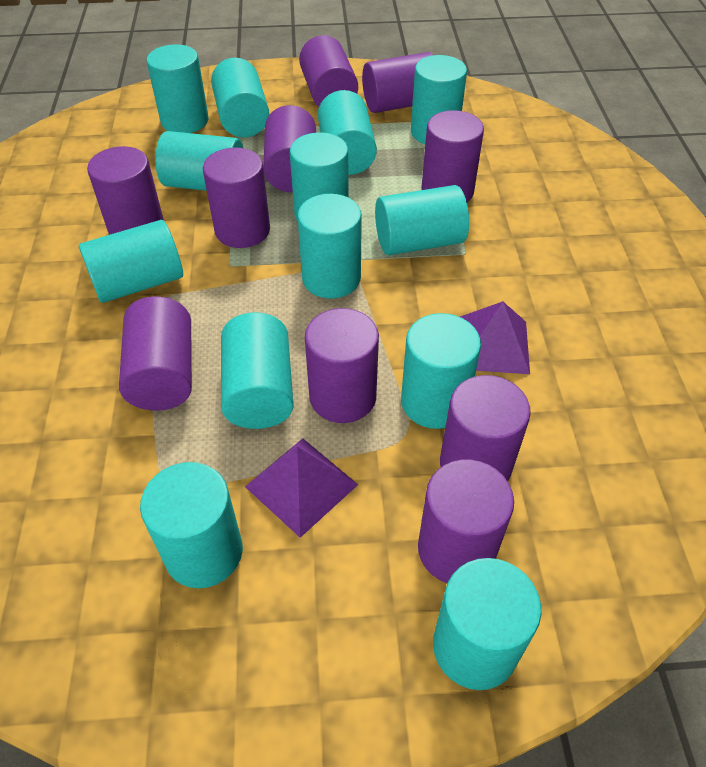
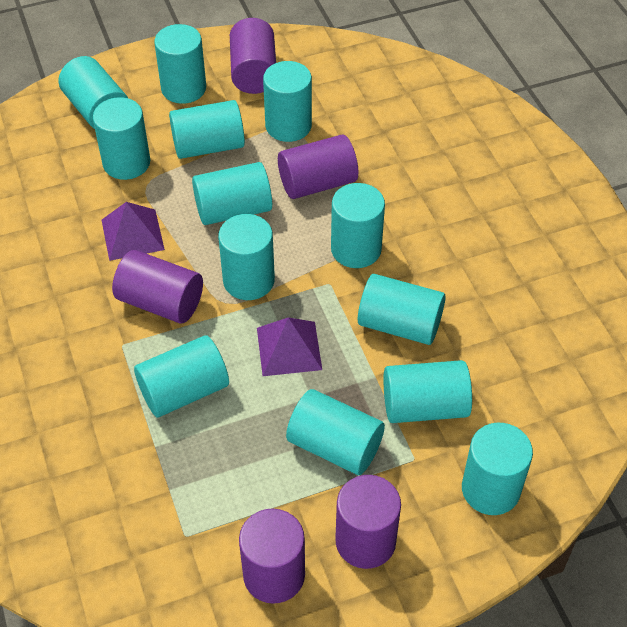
purple cylinder: 10 -> 5

